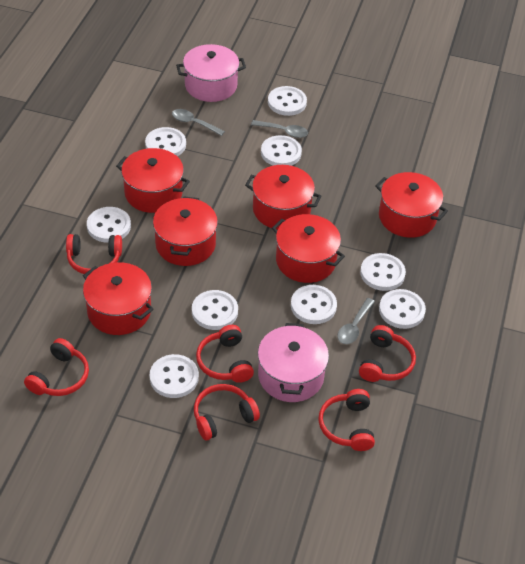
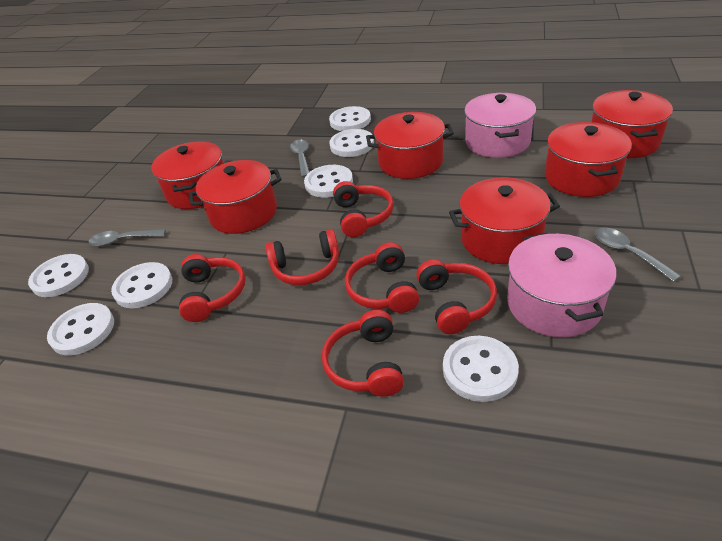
white button: 9 -> 7

